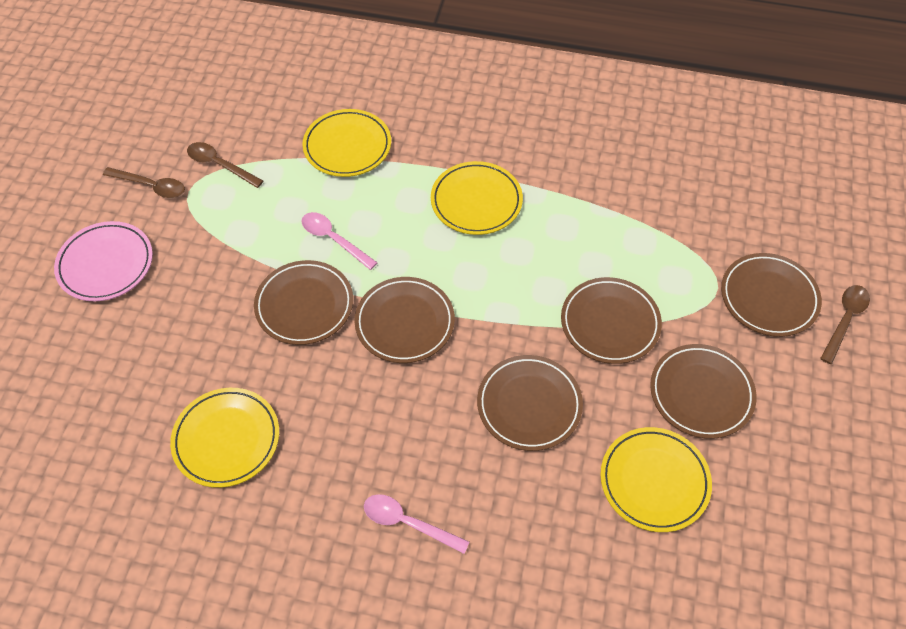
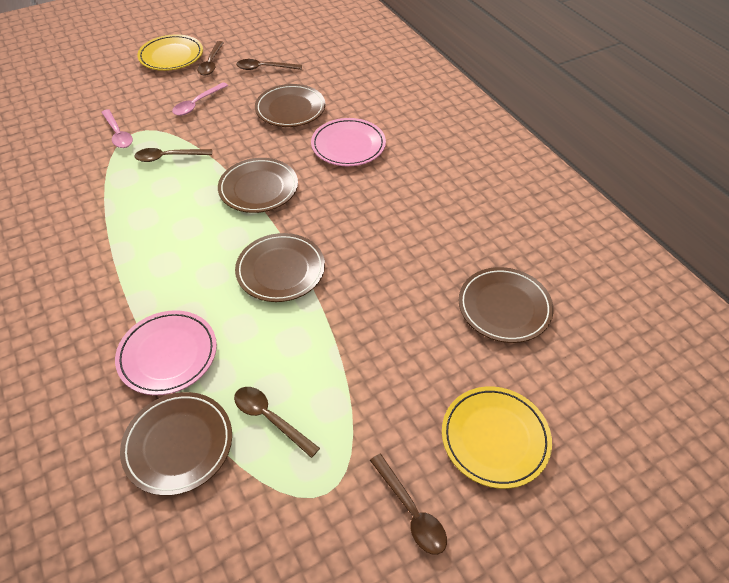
brown plate: 6 -> 5
brown spoon: 3 -> 5
pink plate: 1 -> 2
yellow plate: 4 -> 2

